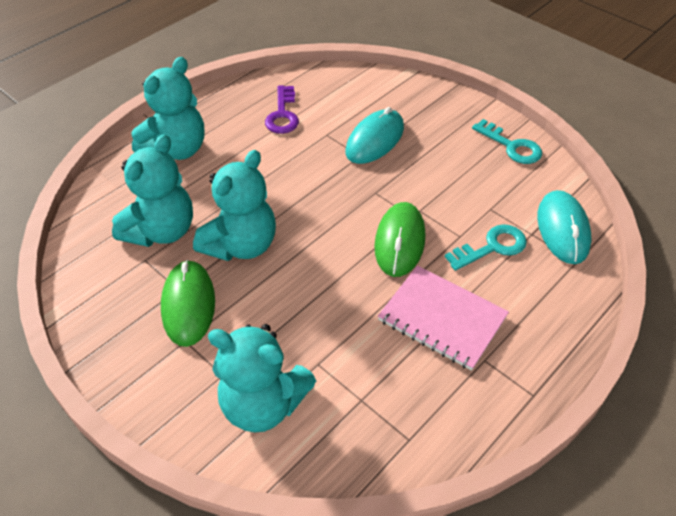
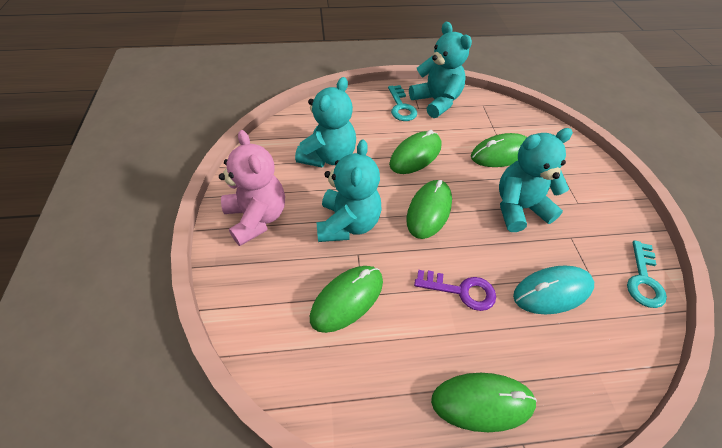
green mouse: 2 -> 5
pink notebook: 1 -> 0
pink teddy bear: 0 -> 1
turquoise mouse: 2 -> 1

